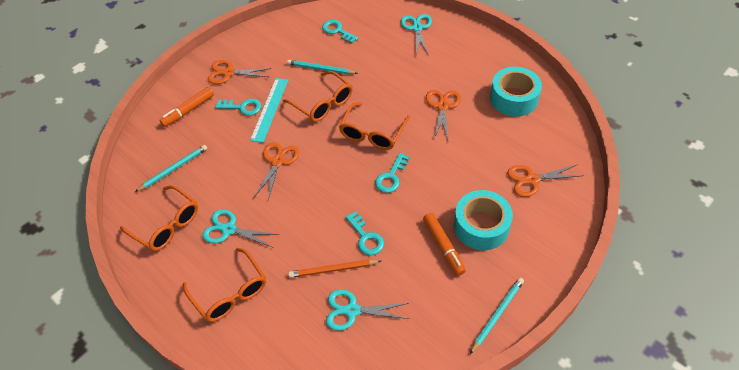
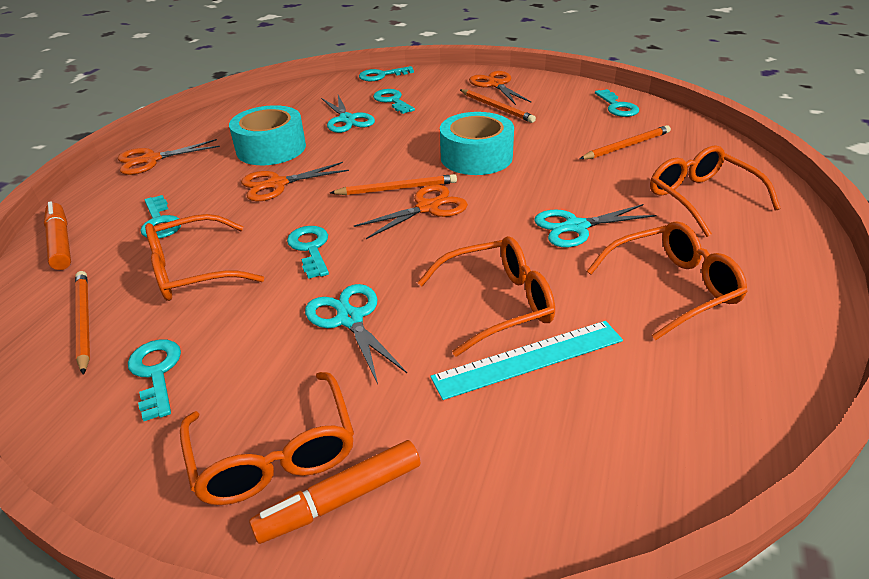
orange glasses: 4 -> 5
orange pencil: 1 -> 4
turquoise key: 4 -> 6
turquoise pencil: 3 -> 0

